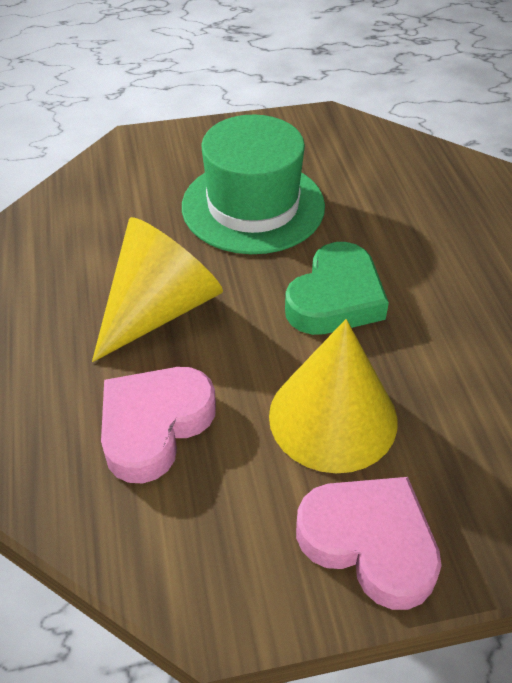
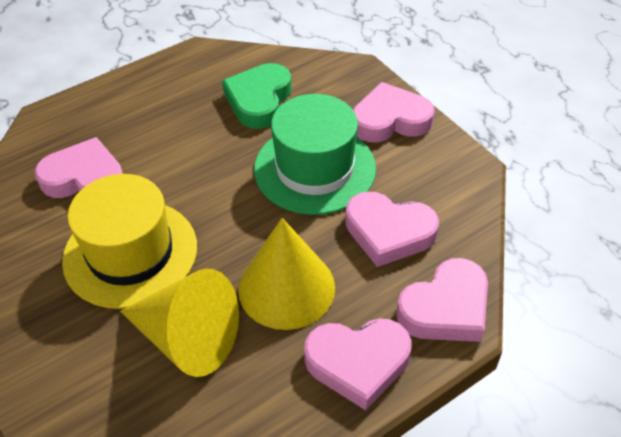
pink heart: 2 -> 5
yellow hat: 0 -> 1

